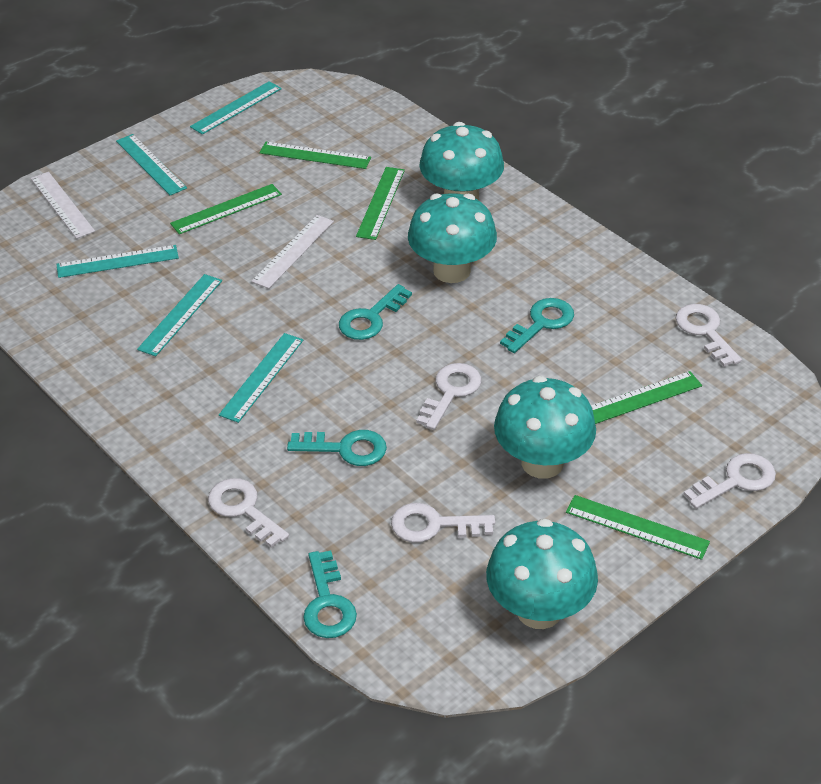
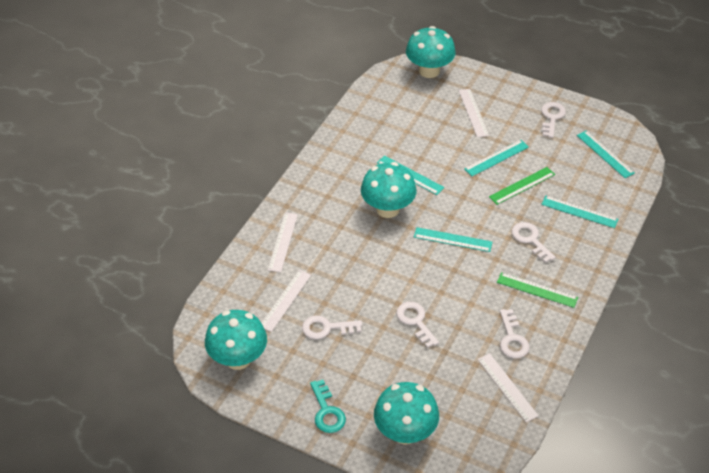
green ruler: 5 -> 2
turquoise key: 4 -> 1
white ruler: 2 -> 4

